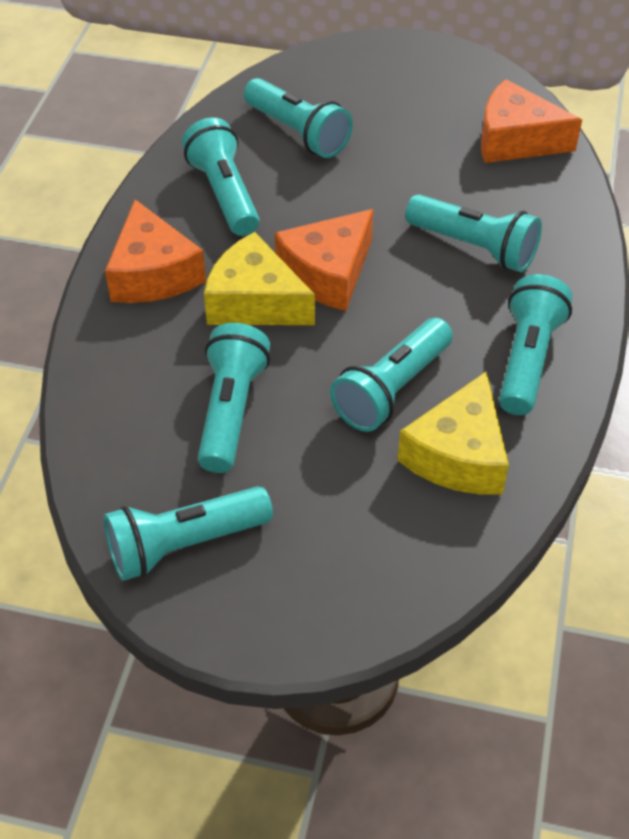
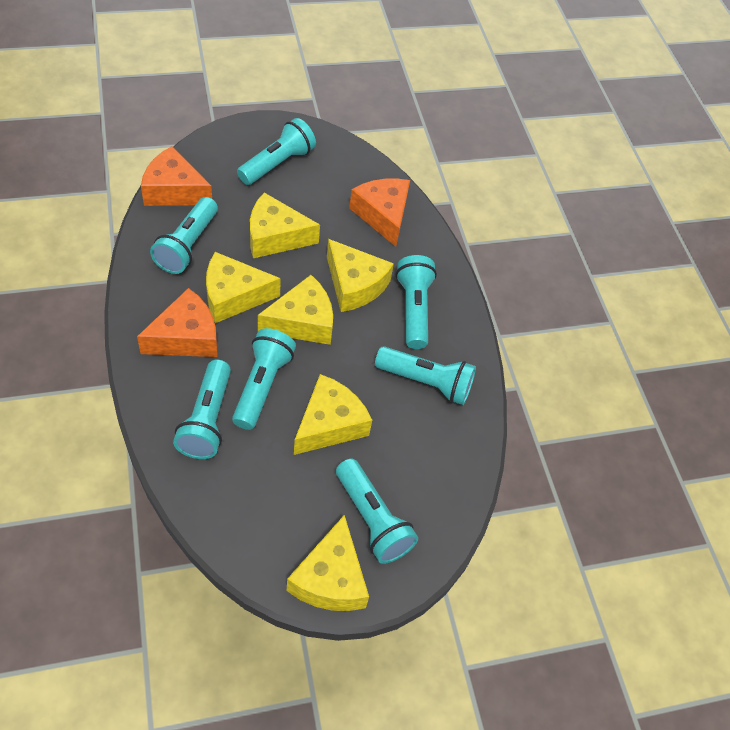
yellow cheese: 2 -> 6

